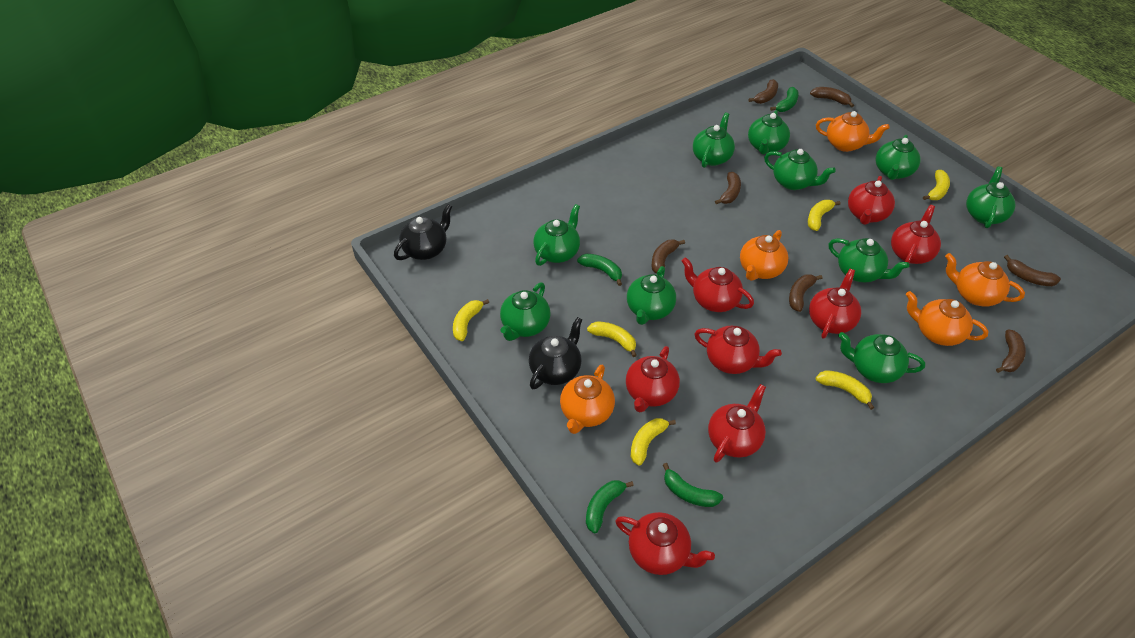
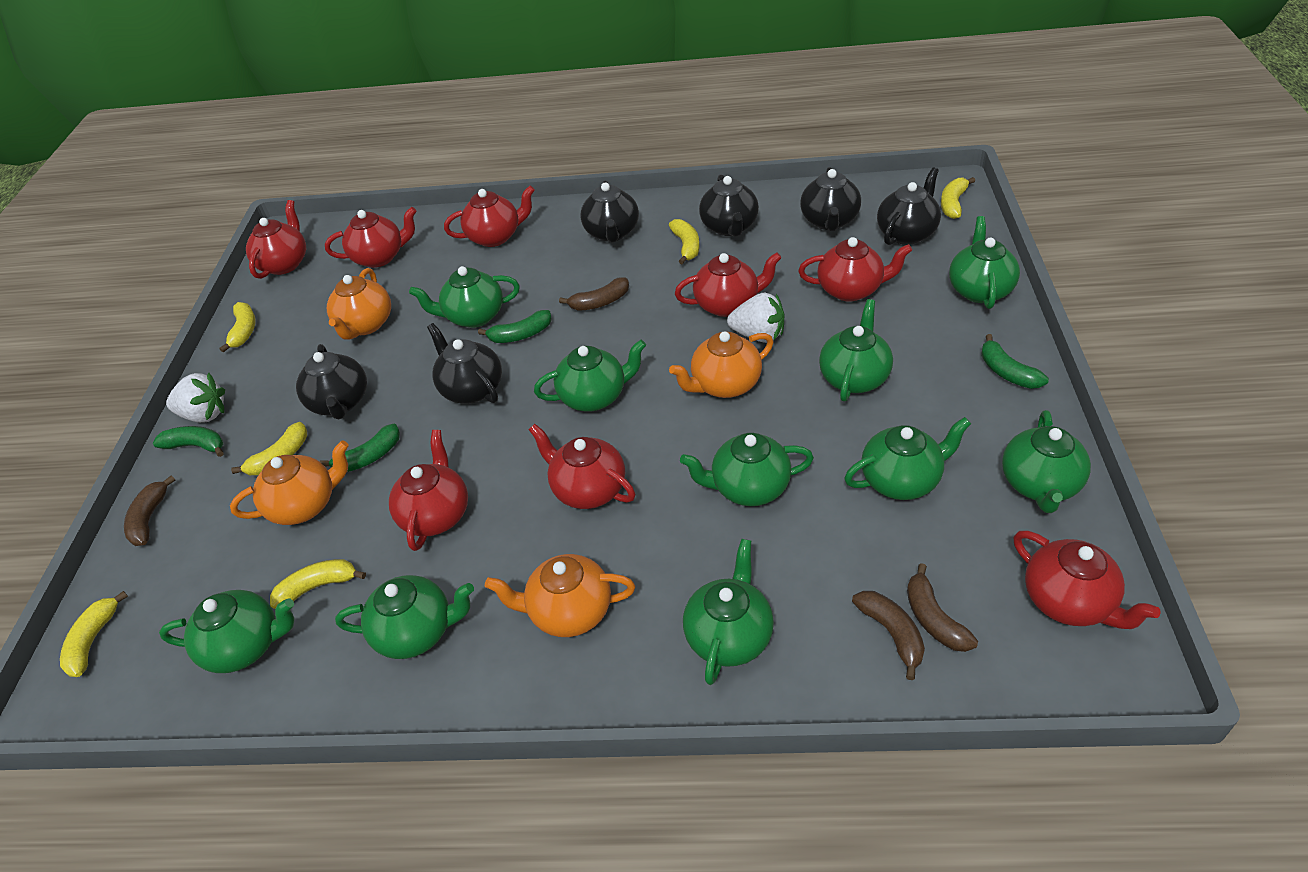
black teapot: 2 -> 6
brown banana: 7 -> 4
orange teapot: 5 -> 4
white strawberry: 0 -> 2

